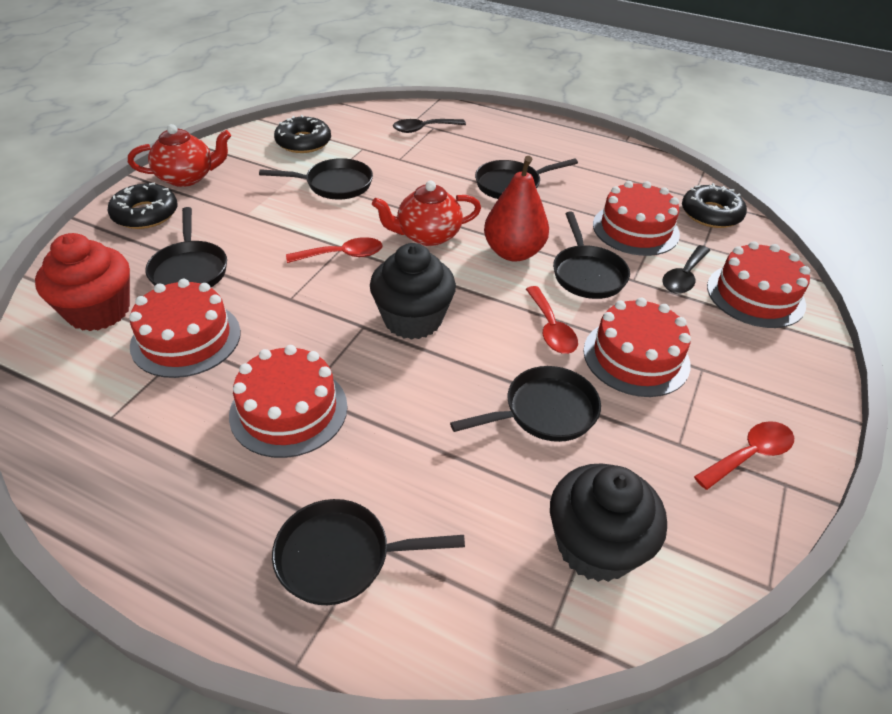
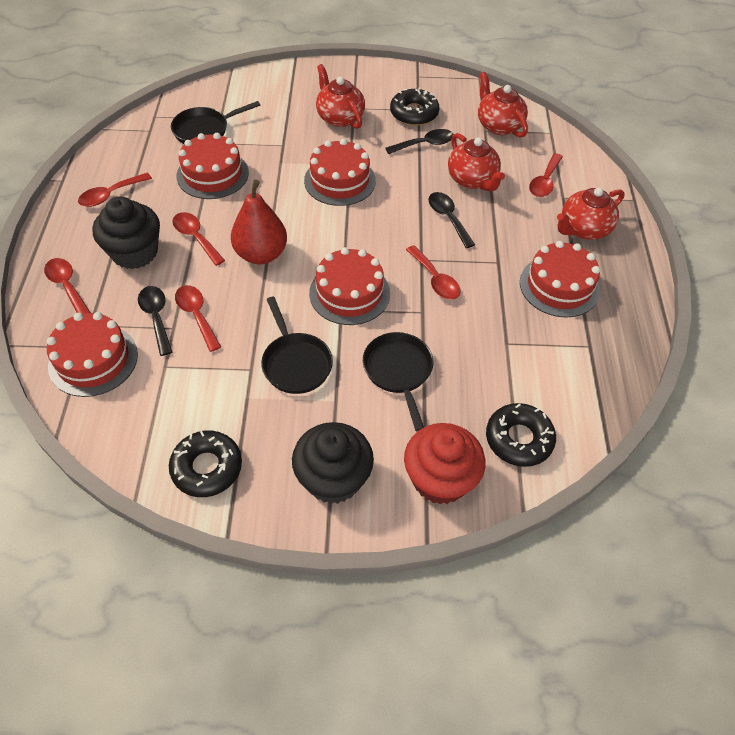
black pan: 6 -> 3
black spoon: 2 -> 3
red spoon: 3 -> 6
red teapot: 2 -> 4

